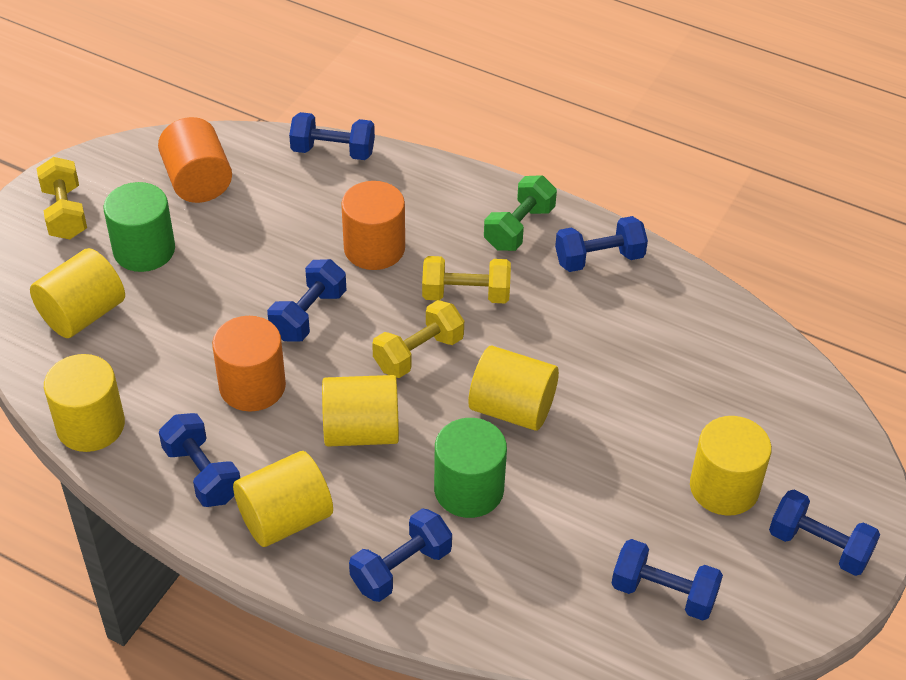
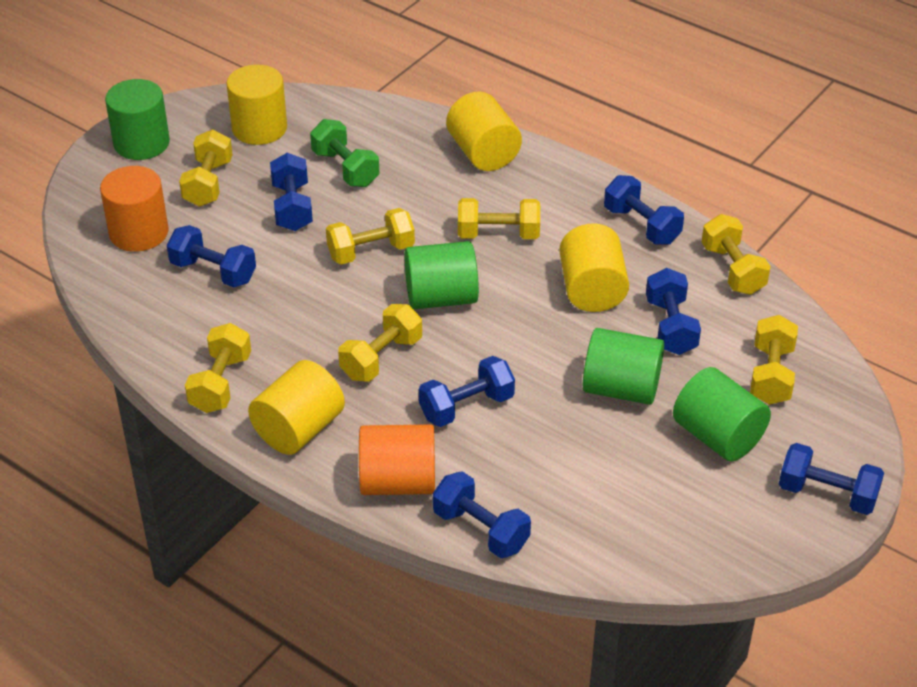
green cylinder: 2 -> 4
orange cylinder: 3 -> 2
yellow cylinder: 6 -> 4
yellow dumbbell: 3 -> 7

